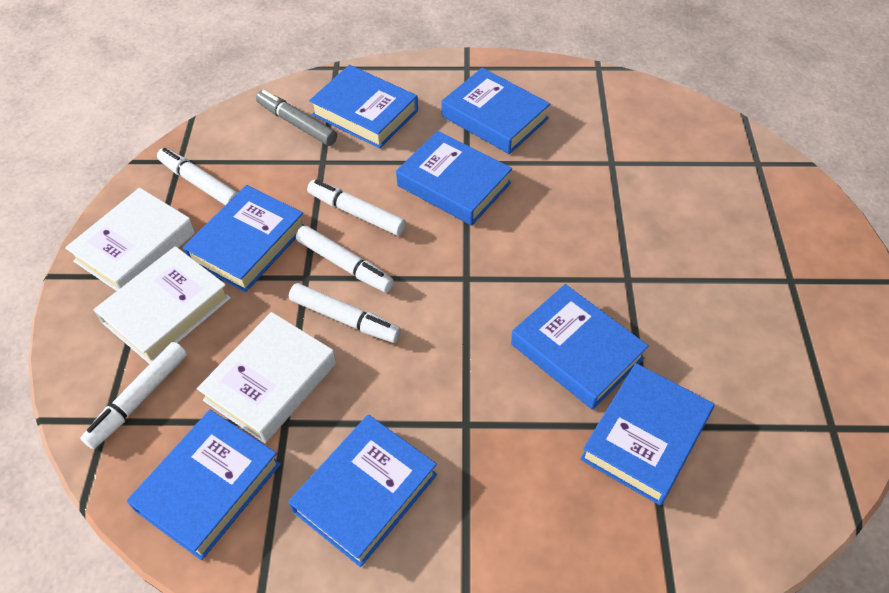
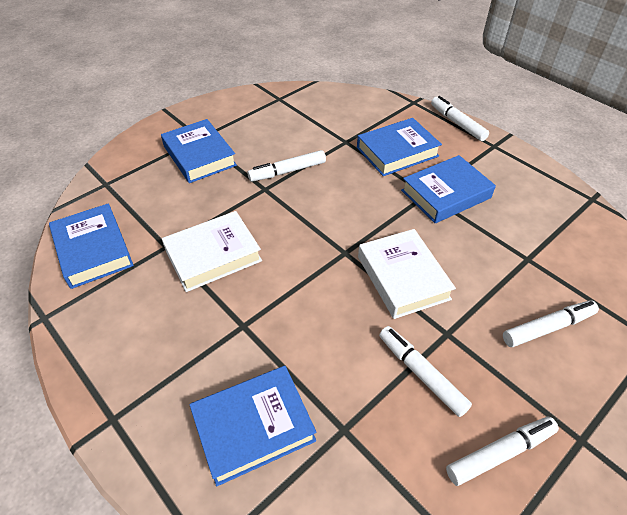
blue book: 8 -> 5
grey marker: 1 -> 0
white book: 3 -> 2

